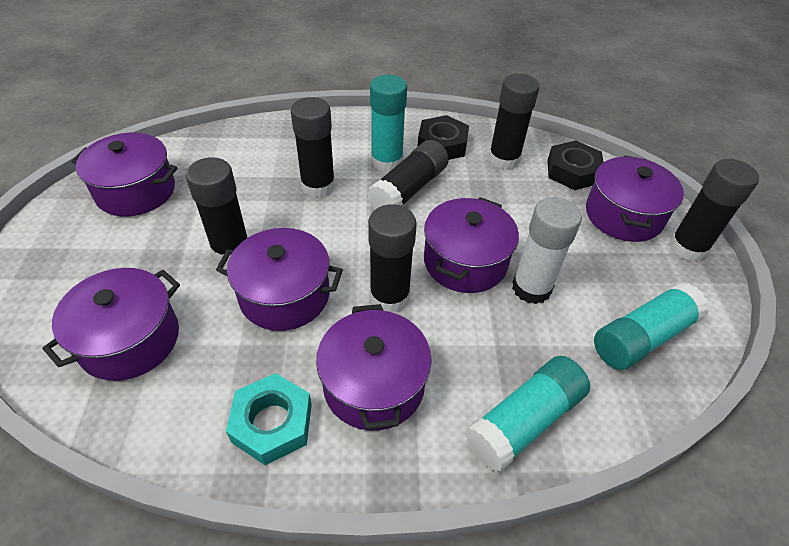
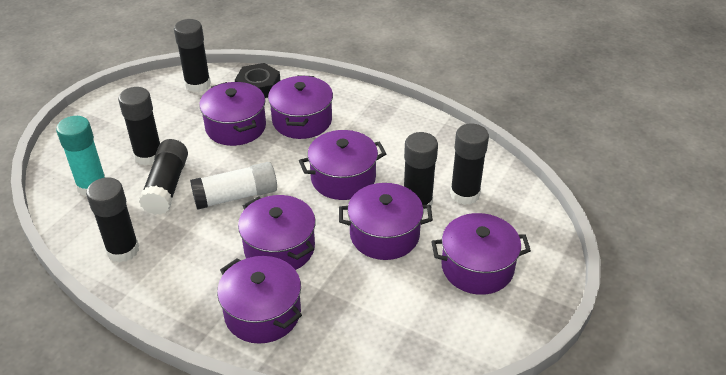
black nut: 2 -> 1
purple pot: 6 -> 7
turquoise glue stick: 3 -> 1
turquoise nut: 1 -> 0

